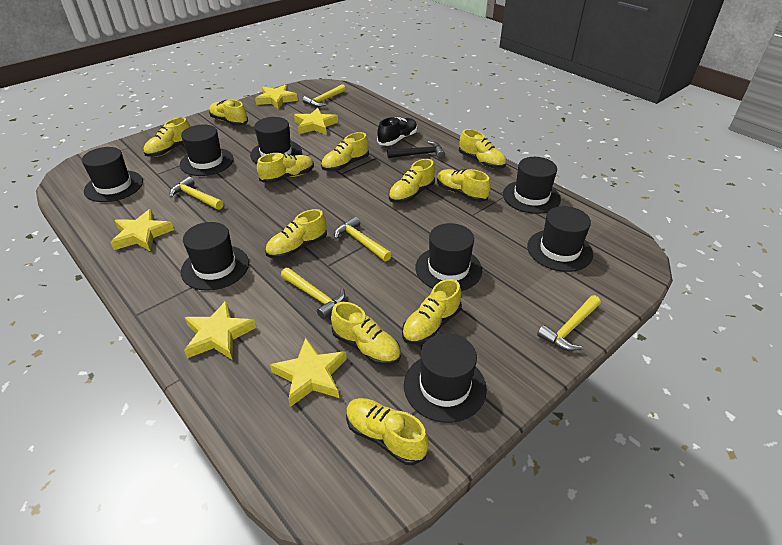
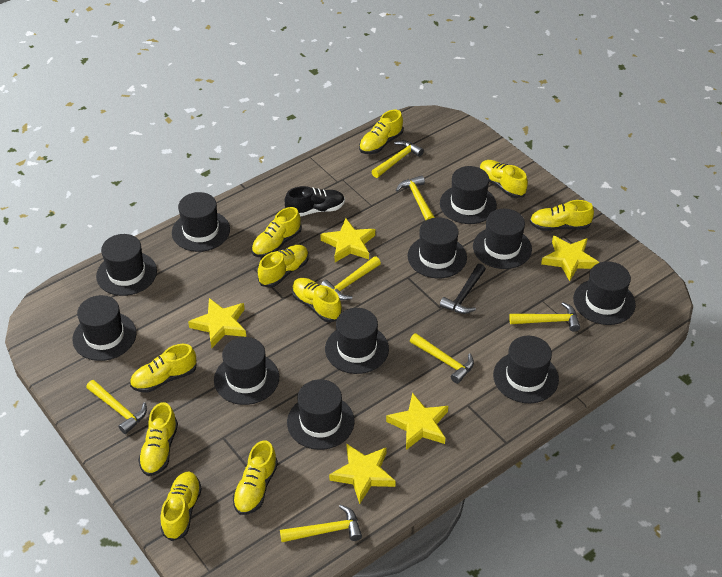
black hat: 8 -> 11
yellow hammer: 5 -> 7
yellow shoe: 11 -> 10

